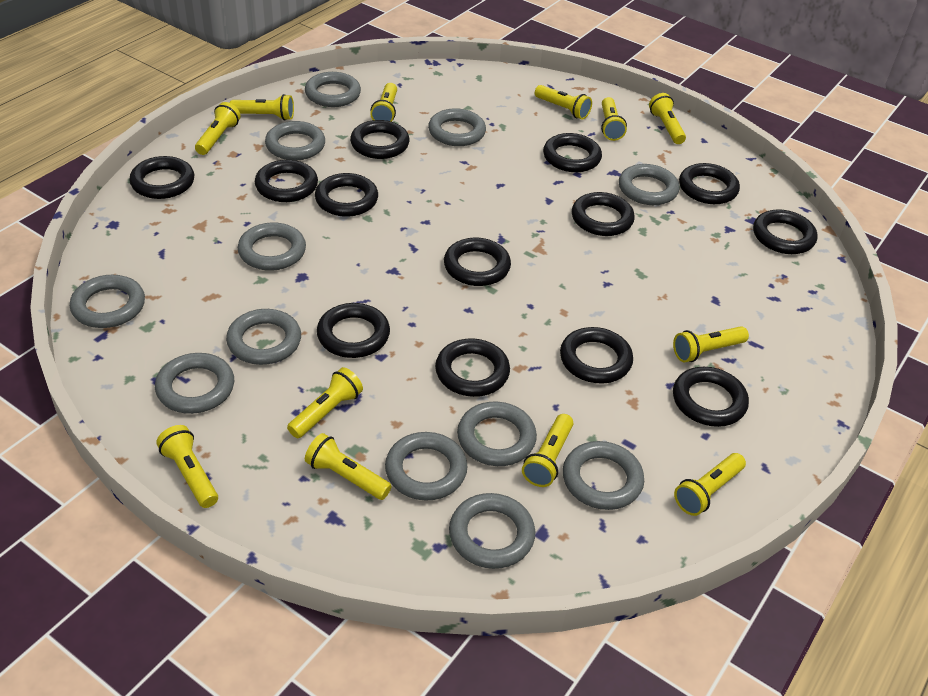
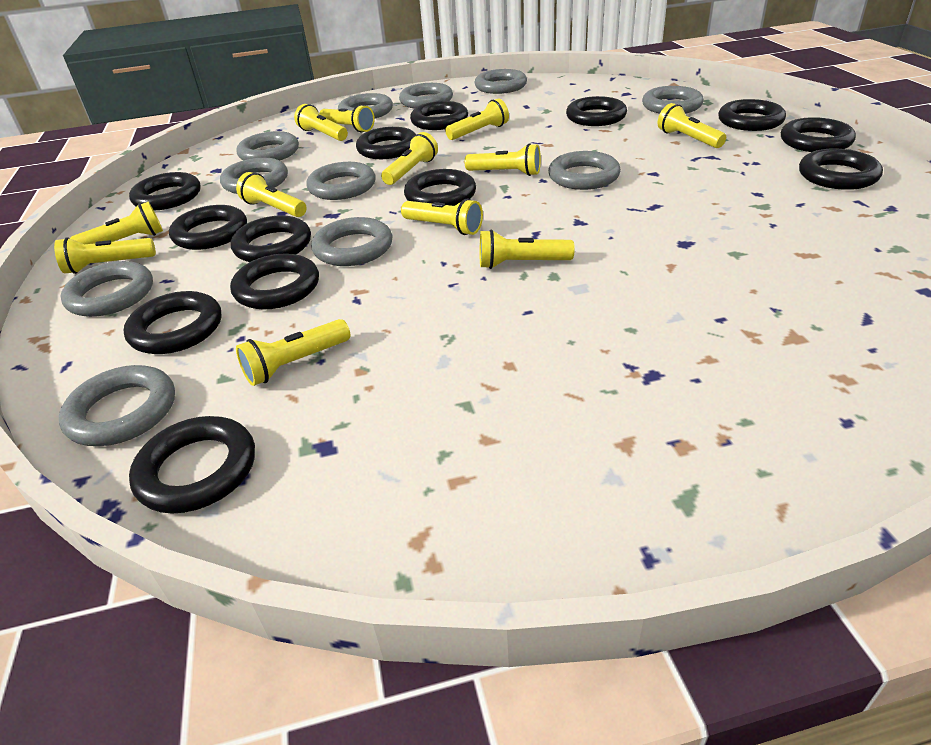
grey ring: 12 -> 11

